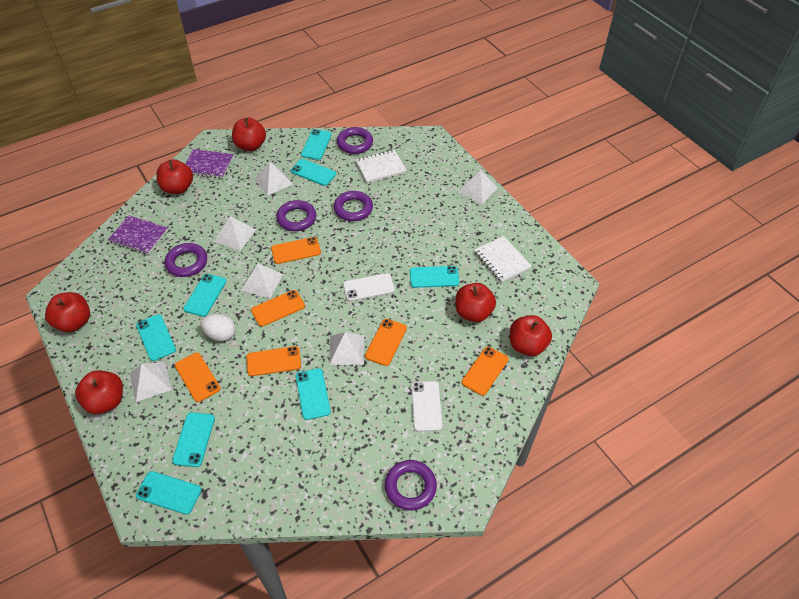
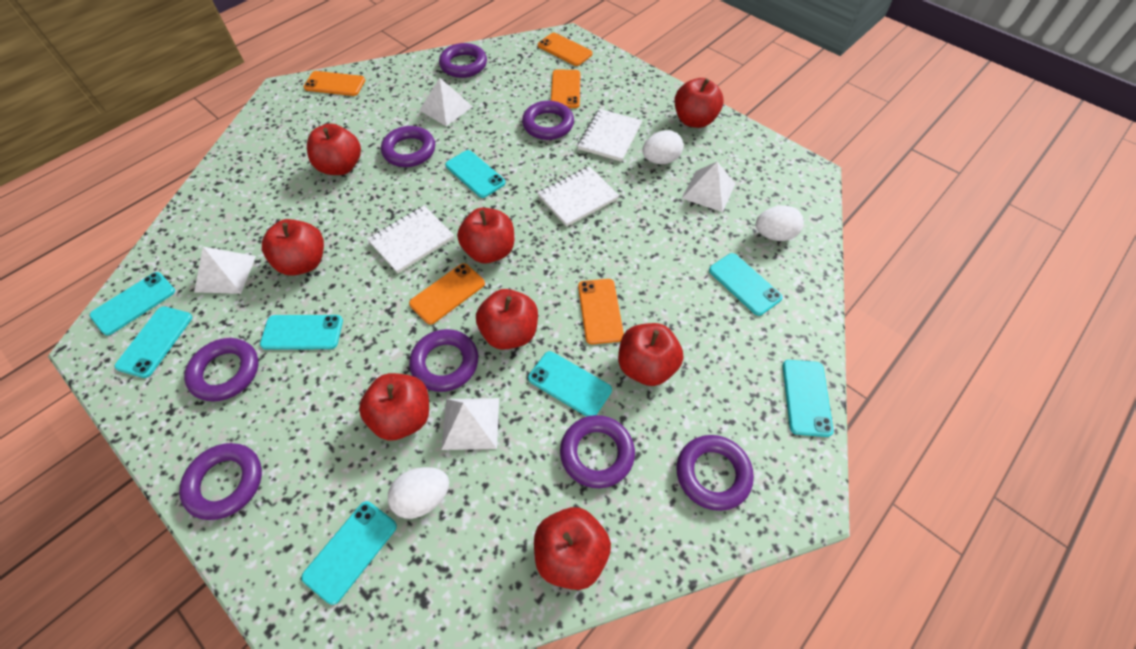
orange phone: 6 -> 5
purple notebook: 2 -> 0
purple ring: 5 -> 8
red apple: 6 -> 8
white egg: 1 -> 3
white notebook: 2 -> 3
white phone: 2 -> 0
white pyramid: 6 -> 4

